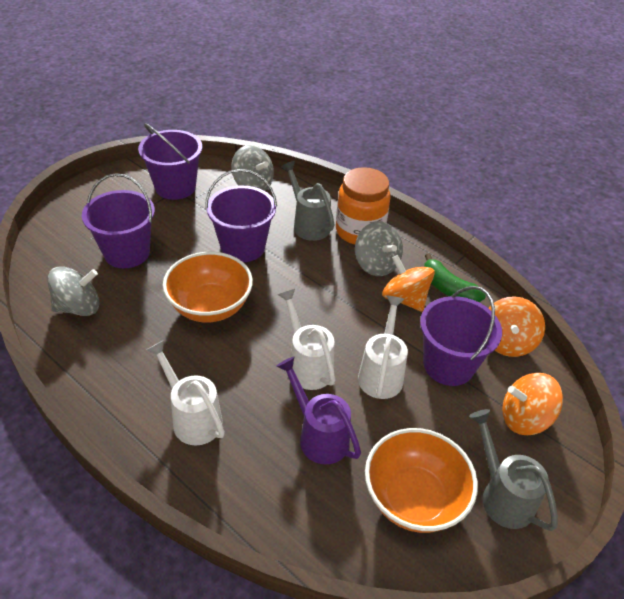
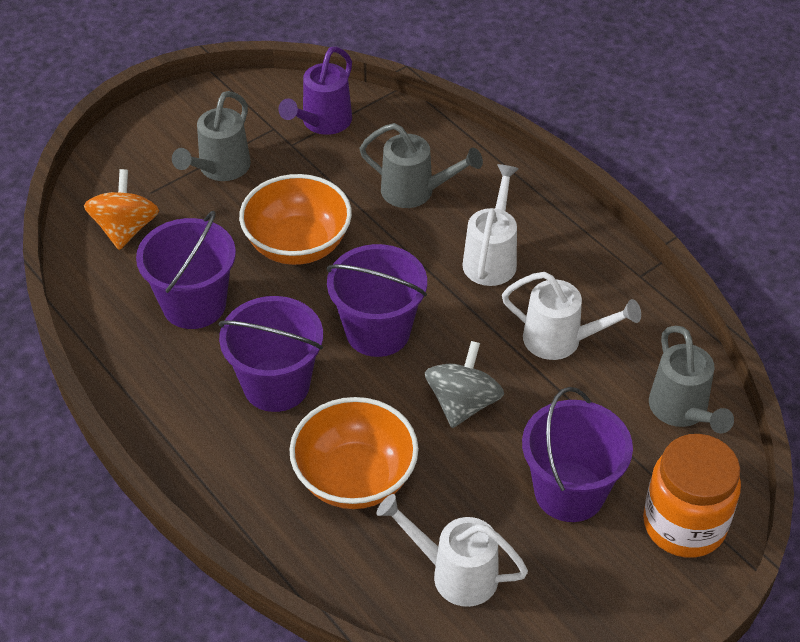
green banana: 1 -> 0
grey spinning top: 3 -> 1
grey watering can: 2 -> 3
orange spinning top: 3 -> 1

